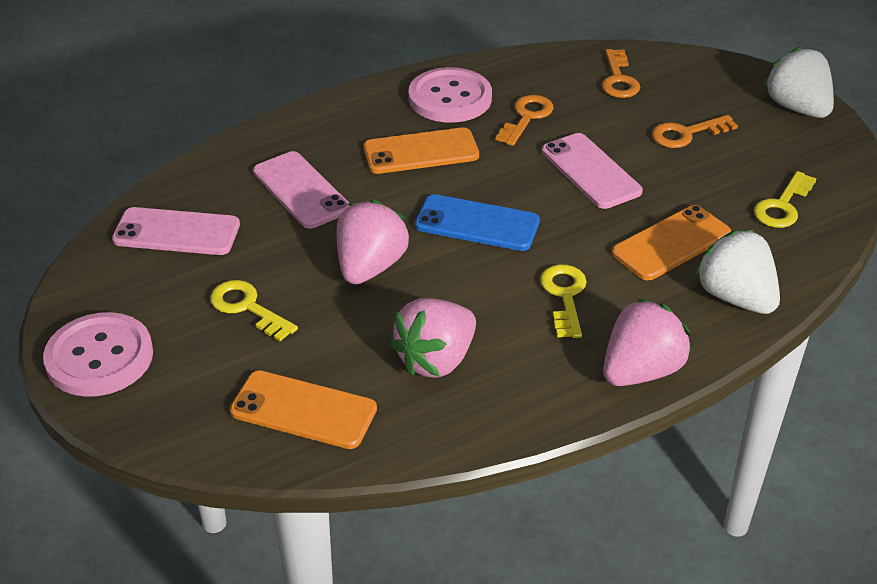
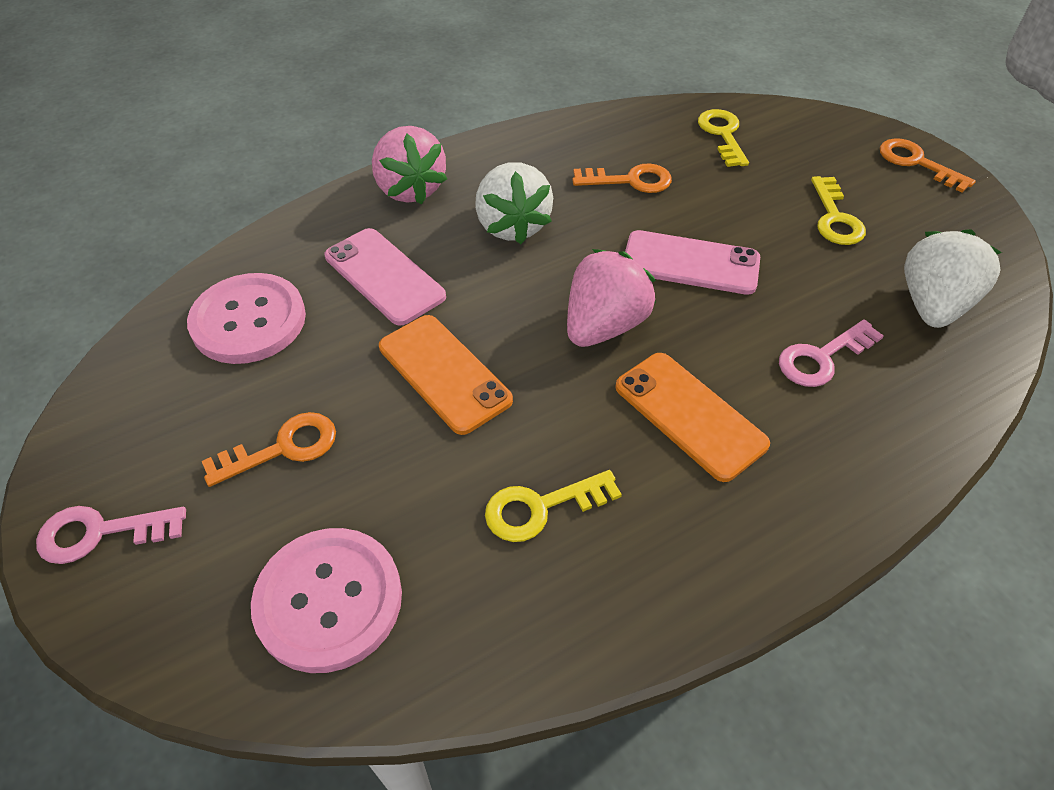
blue phone: 1 -> 0
orange phone: 3 -> 2
pink key: 0 -> 2
pink phone: 3 -> 2
pink strawberry: 3 -> 2

